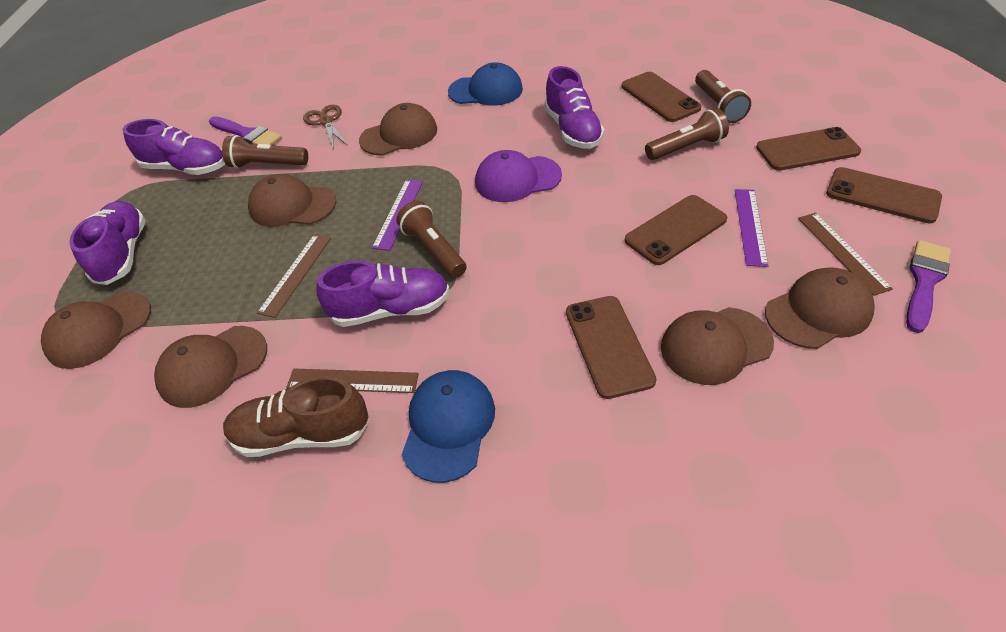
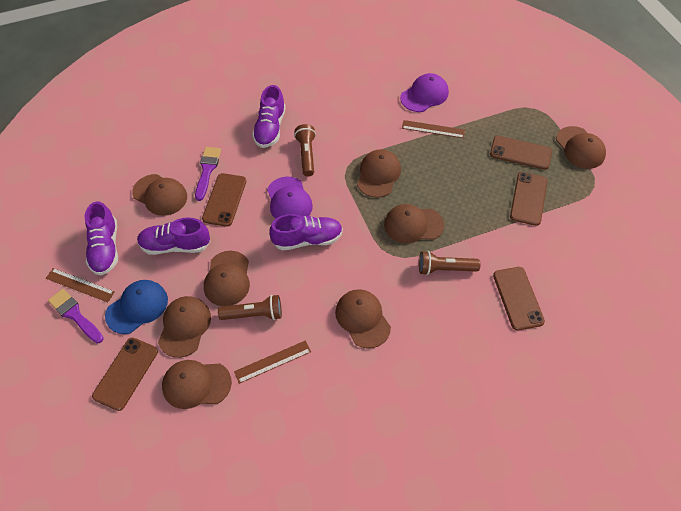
blue cap: 2 -> 1
brown cap: 6 -> 8
brown flashlight: 4 -> 3
brown scissors: 1 -> 0
brown shoe: 1 -> 0
purple cap: 1 -> 2
purple ruler: 2 -> 0

